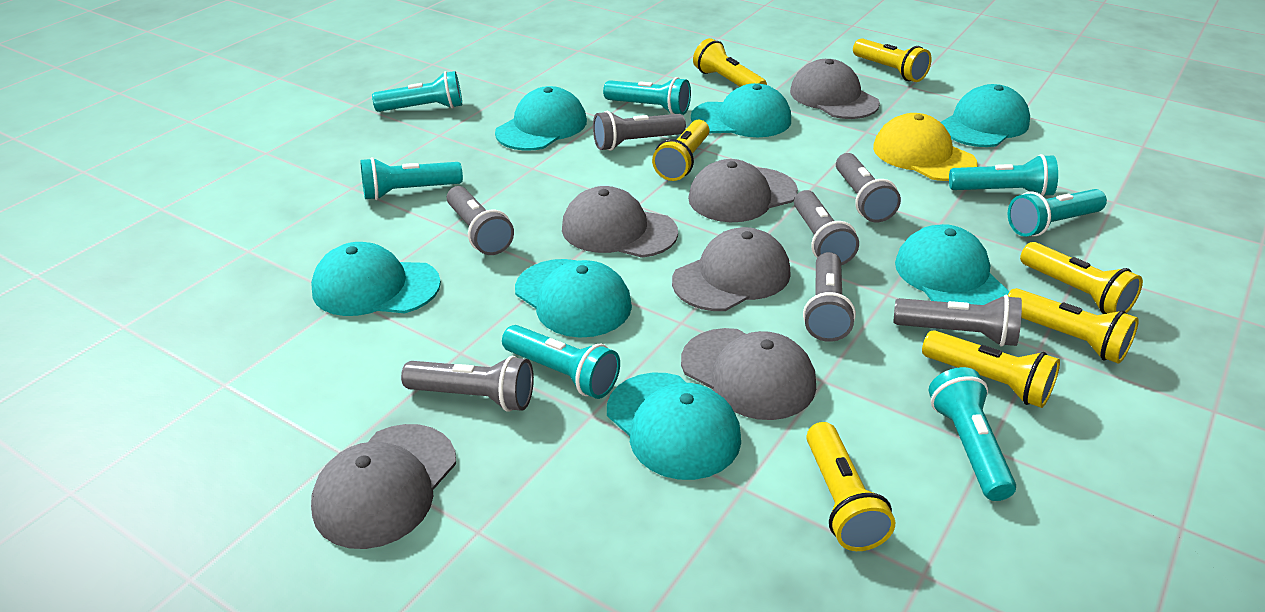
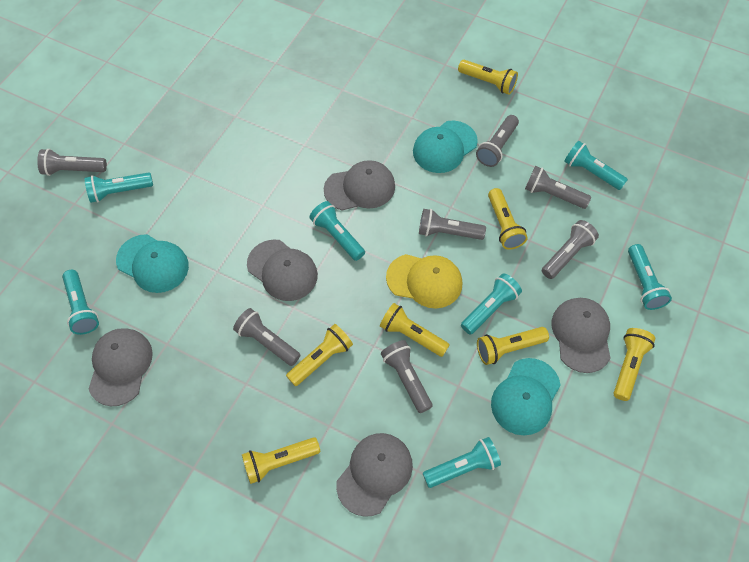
grey cap: 6 -> 5
turquoise cap: 7 -> 3

